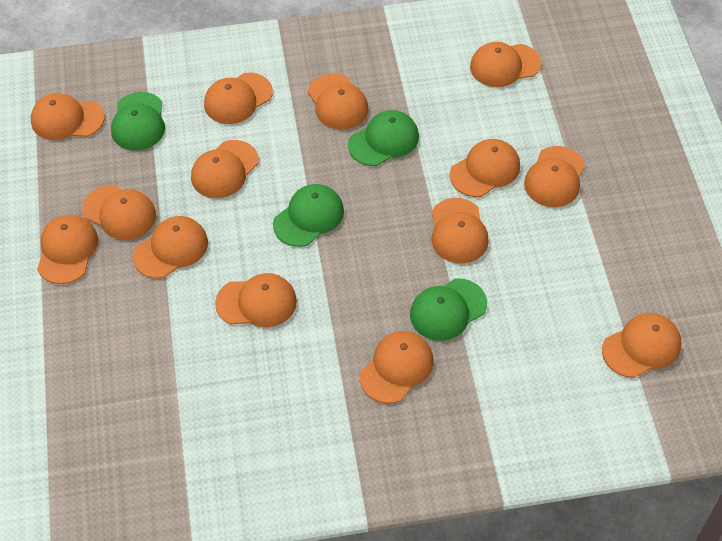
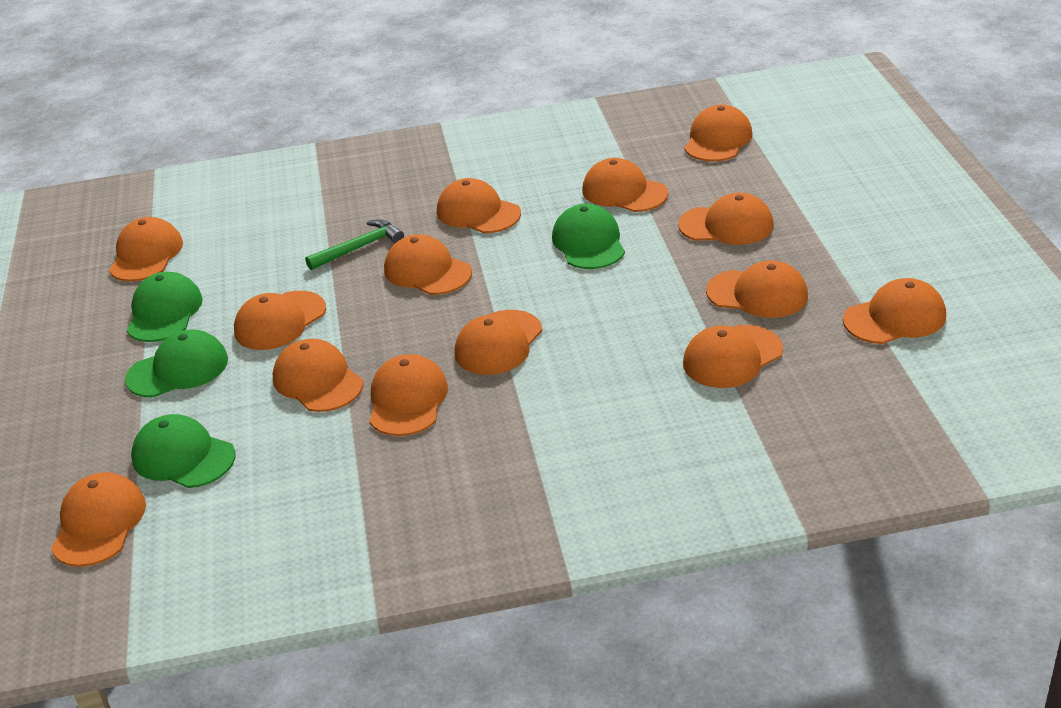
green hammer: 0 -> 1

